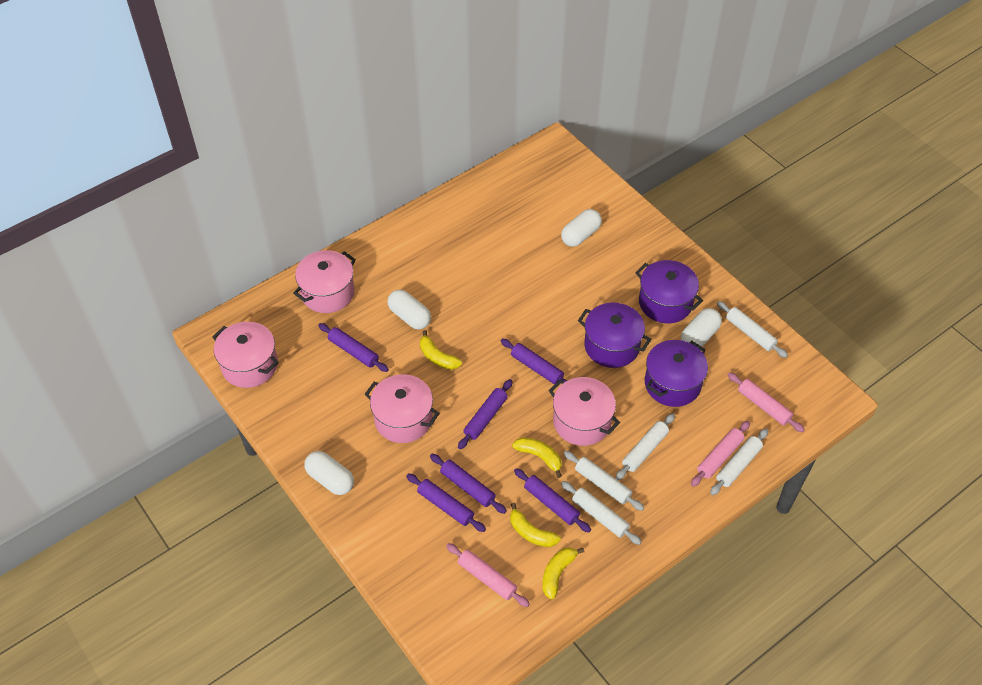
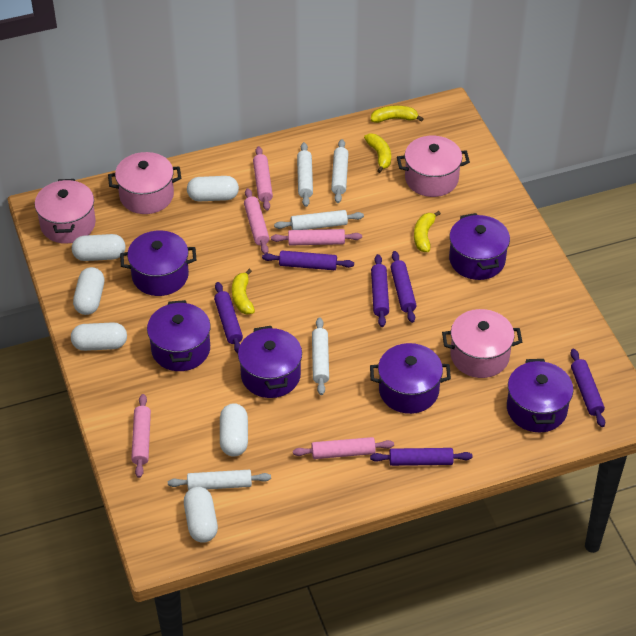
pink rolling pin: 3 -> 5
purple pot: 3 -> 6
white capsule: 4 -> 6

